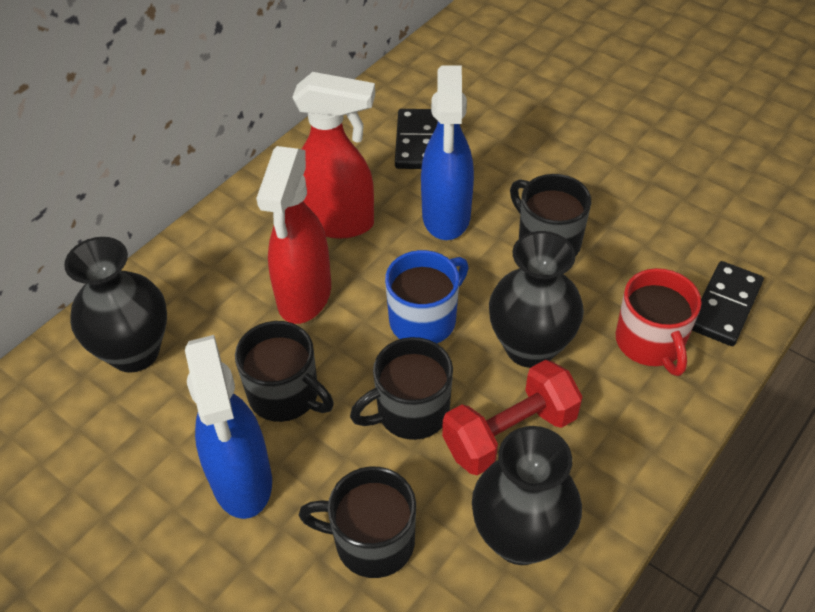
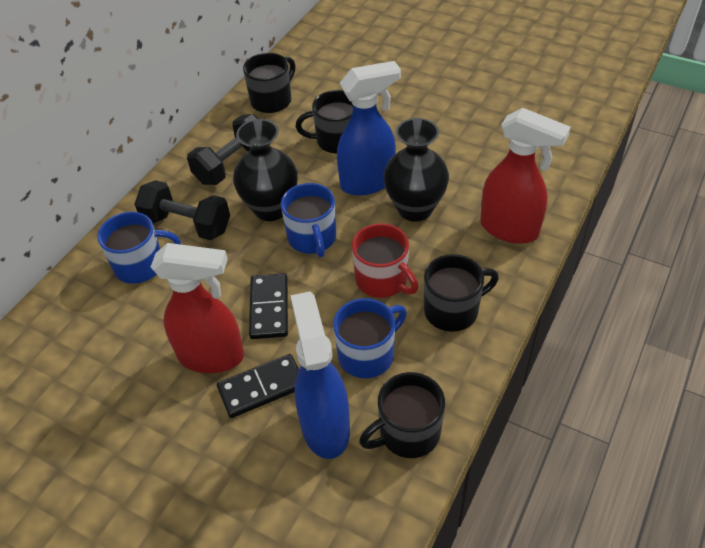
black dumbbell: 0 -> 2
black vase: 3 -> 2
blue mug: 1 -> 3
red dumbbell: 1 -> 0

